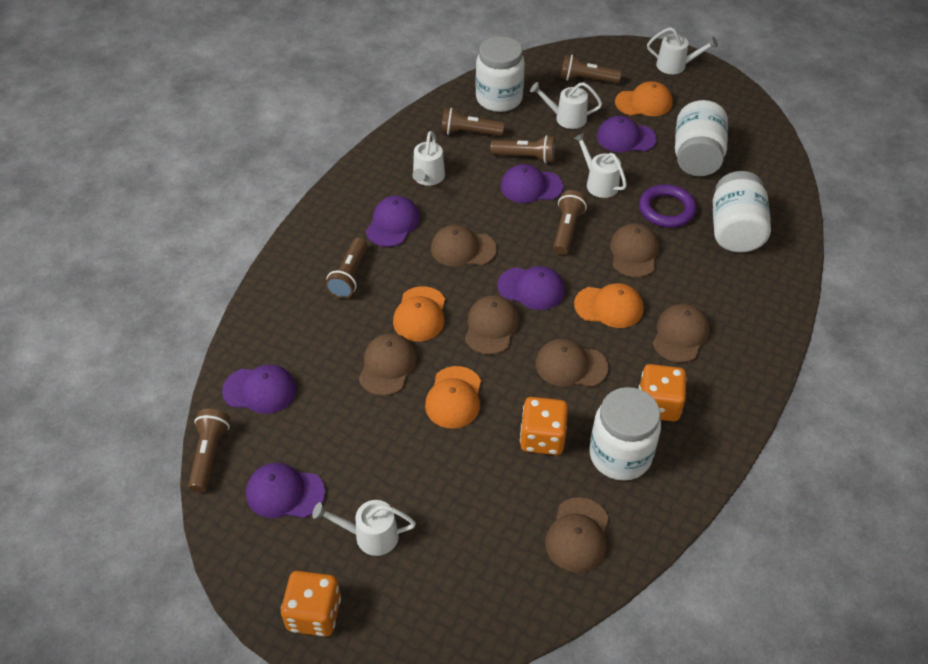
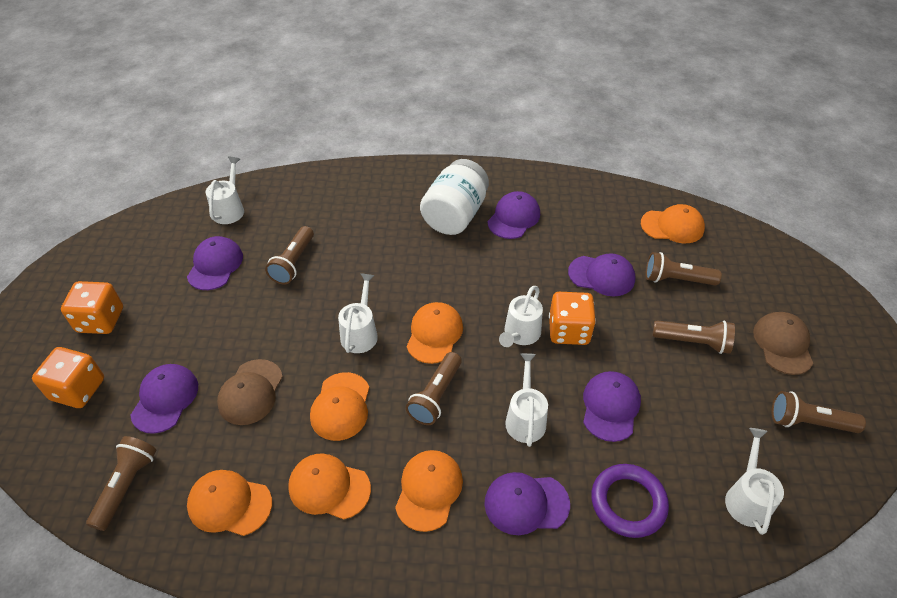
brown cap: 7 -> 2
orange cap: 4 -> 6
white jar: 4 -> 1

